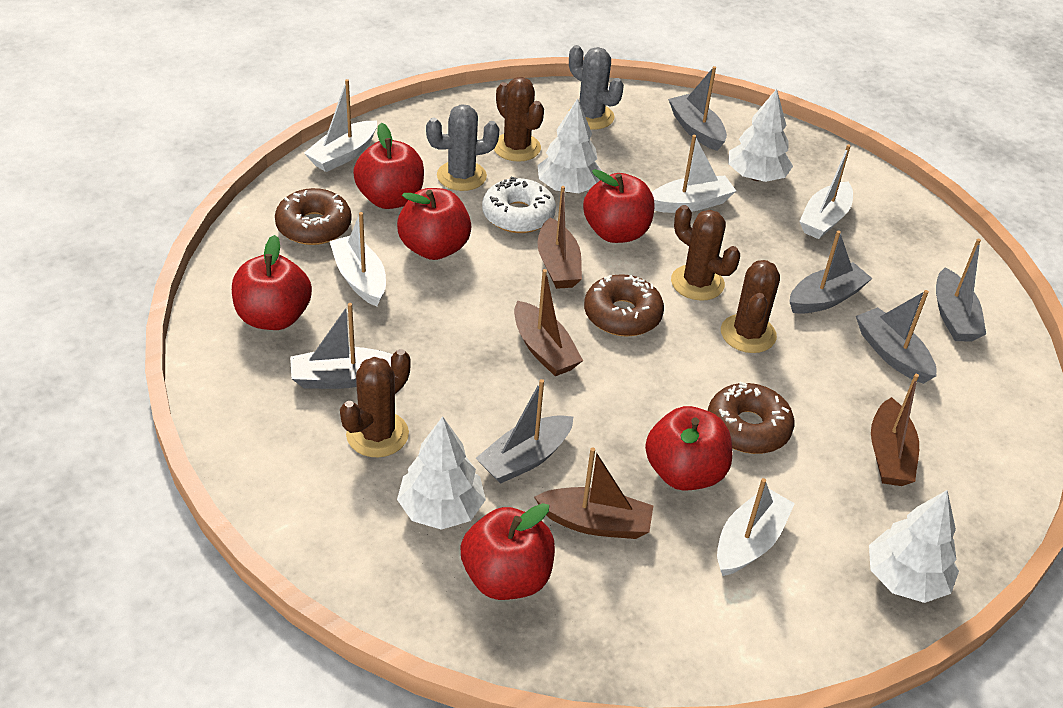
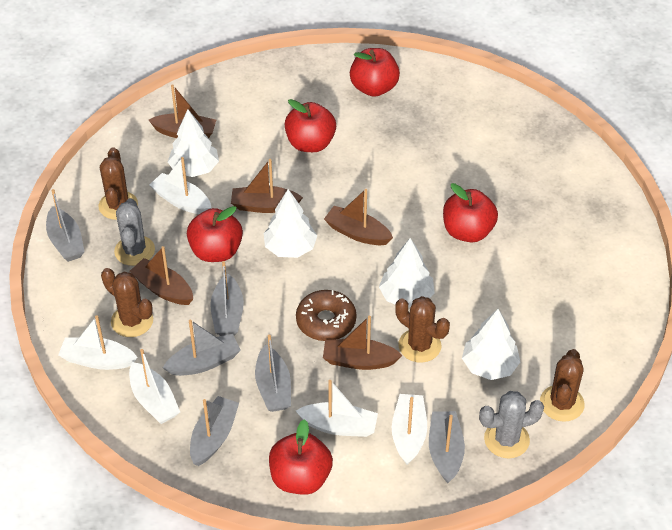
brown boat: 4 -> 5
brown donut: 3 -> 1
red apple: 6 -> 5
white donut: 1 -> 0

